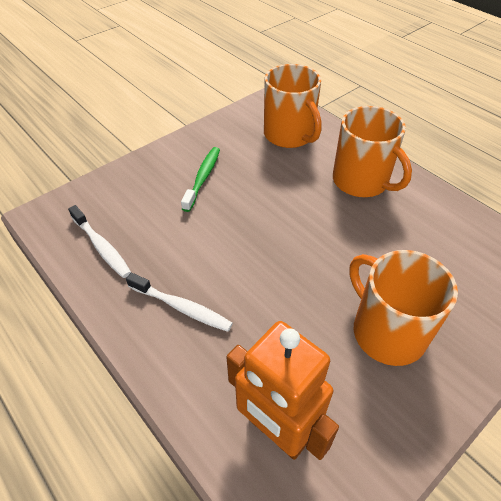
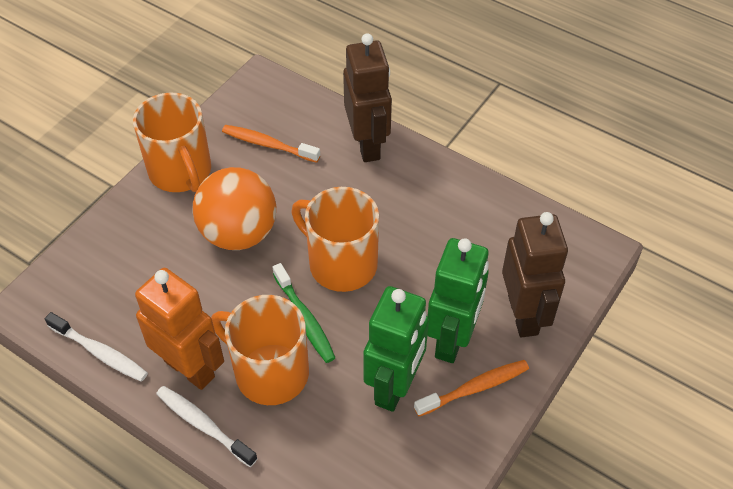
brown robot: 0 -> 2
green robot: 0 -> 2
orange ball: 0 -> 1
orange toothbrush: 0 -> 2

